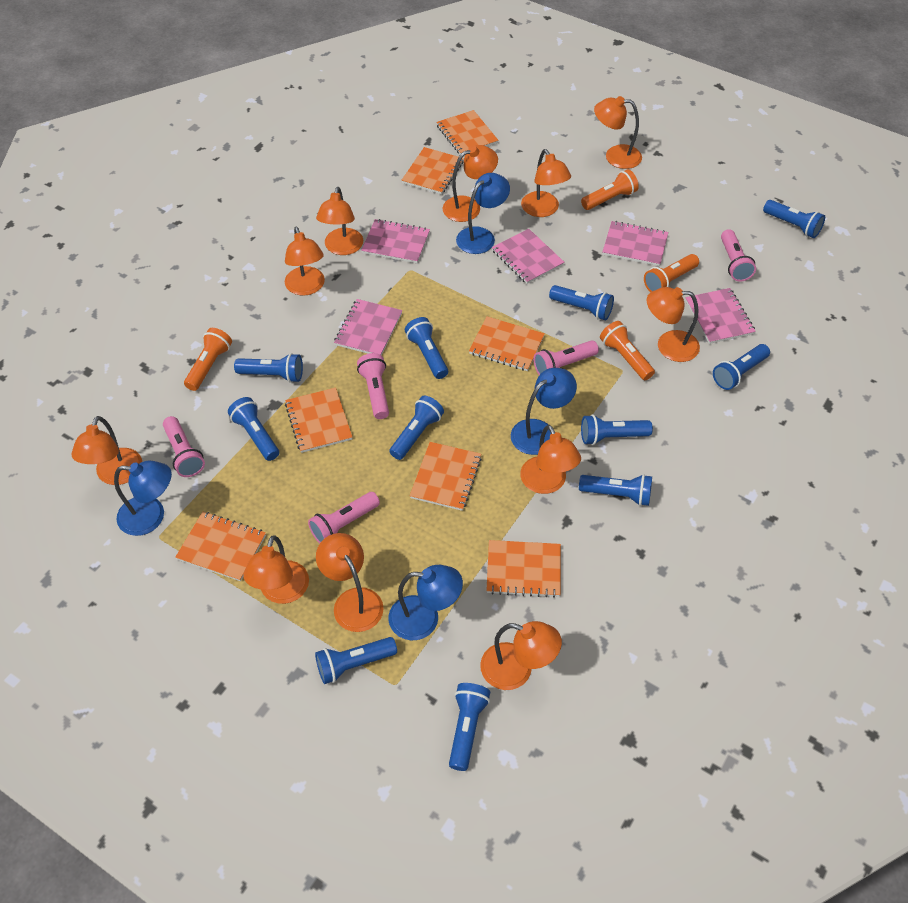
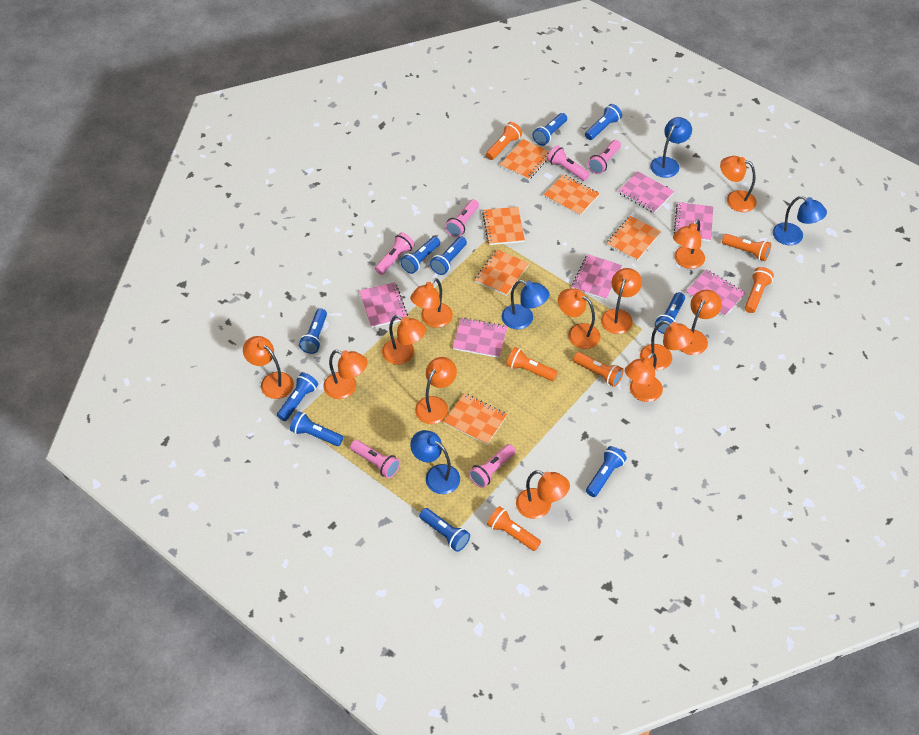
blue flashlight: 11 -> 10
orange flashlight: 4 -> 6
orange lamp: 11 -> 13
orange notebook: 7 -> 6
pink flashlight: 5 -> 6
pink notebook: 5 -> 6

